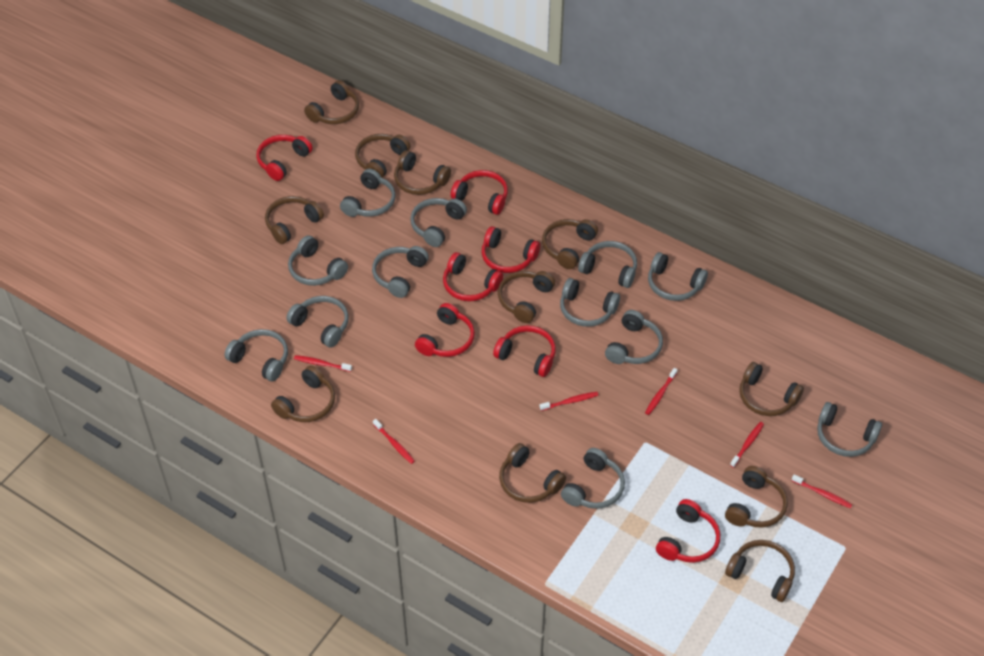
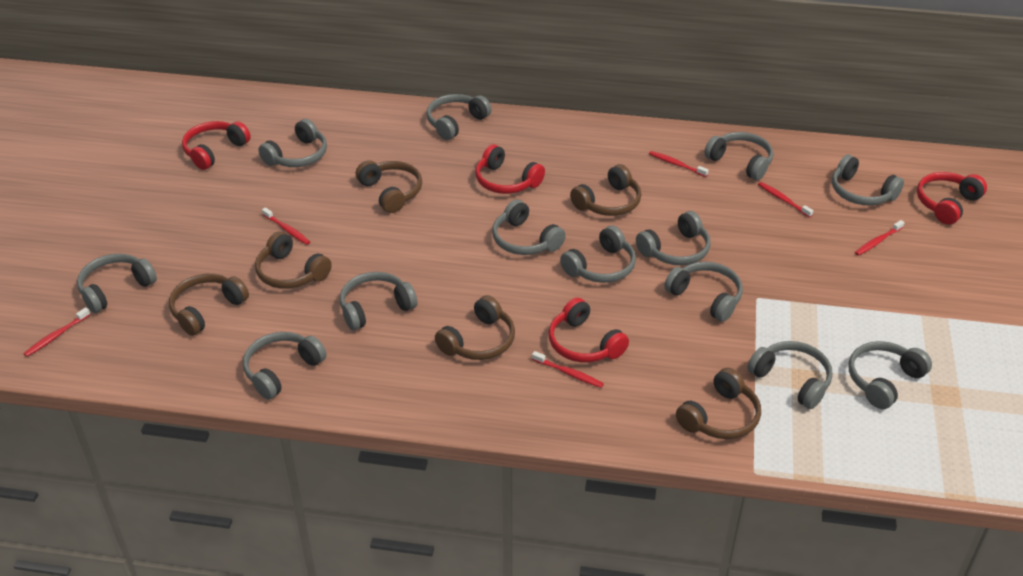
brown headphones: 11 -> 6
grey headphones: 12 -> 13
red headphones: 7 -> 4

